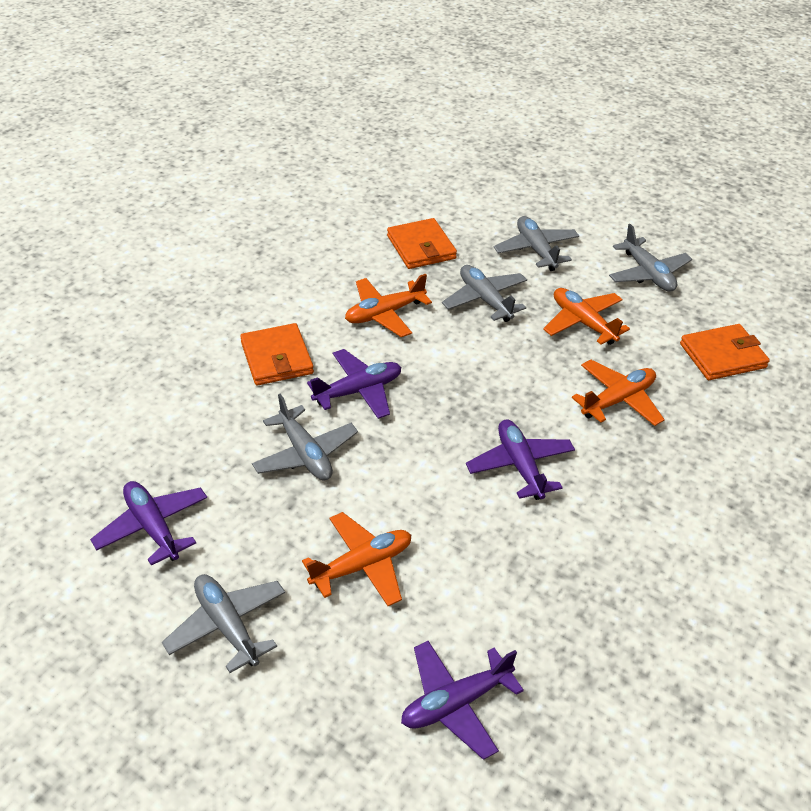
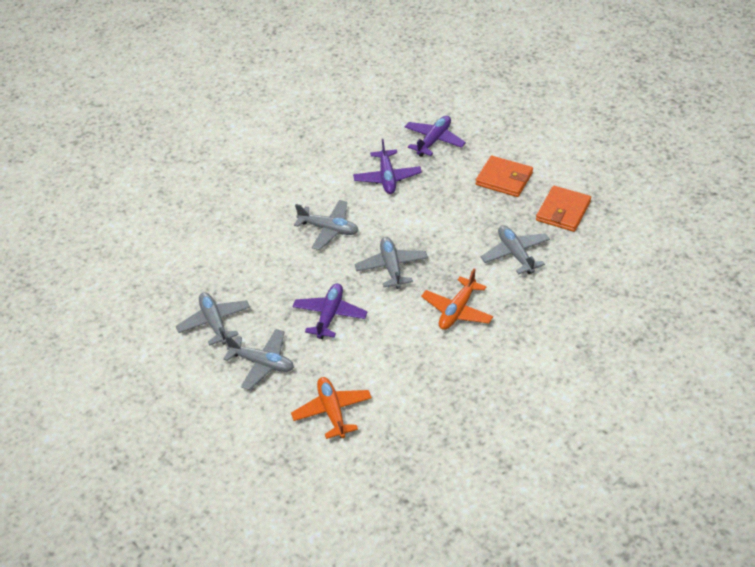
orange plane: 4 -> 2
orange wallet: 3 -> 2
purple plane: 4 -> 3

